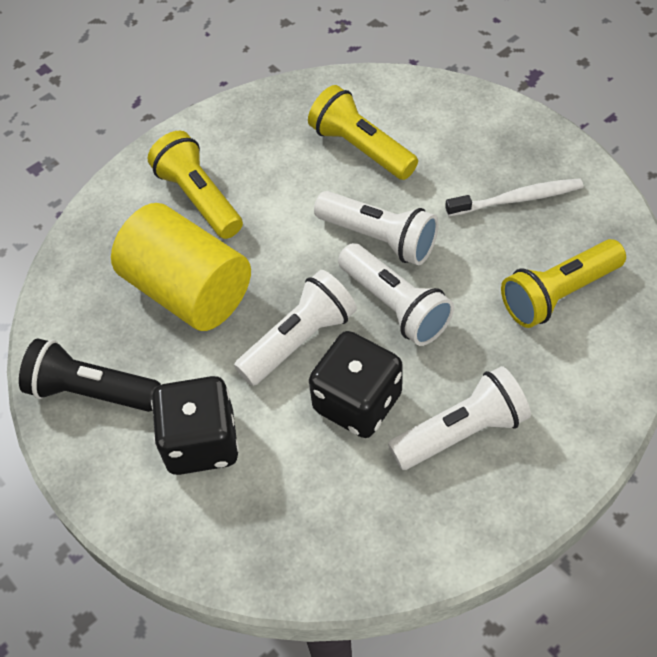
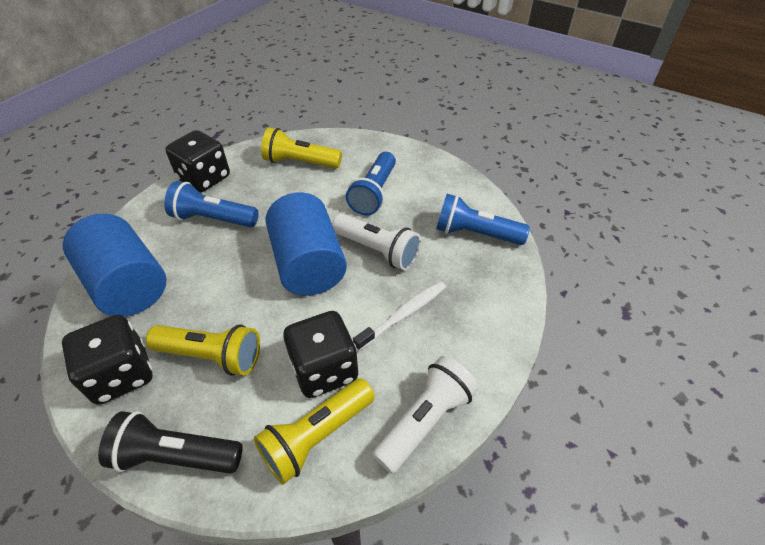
black dice: 2 -> 3
blue cylinder: 0 -> 2
blue flashlight: 0 -> 3
white flashlight: 4 -> 2
yellow cylinder: 1 -> 0

